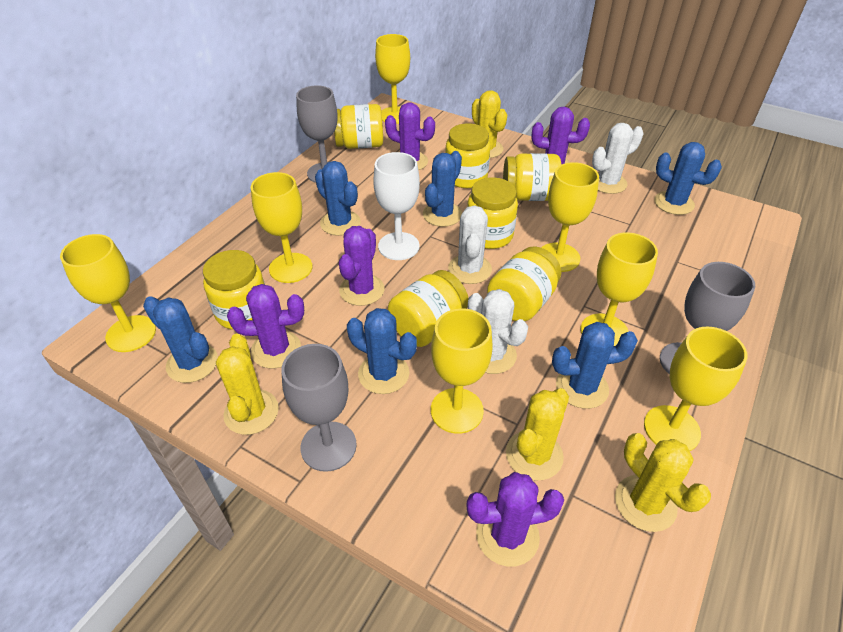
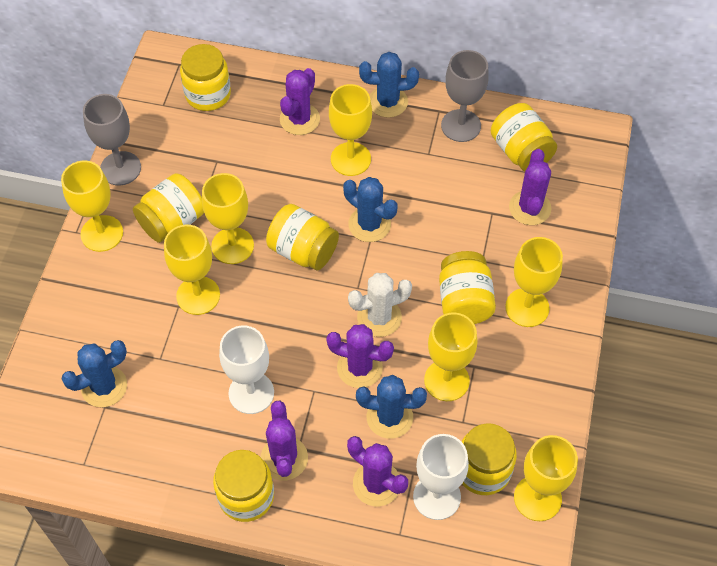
blue cactus: 6 -> 4
grey goblet: 3 -> 2
white cactus: 3 -> 1
white goblet: 1 -> 2
yellow cactus: 4 -> 0

